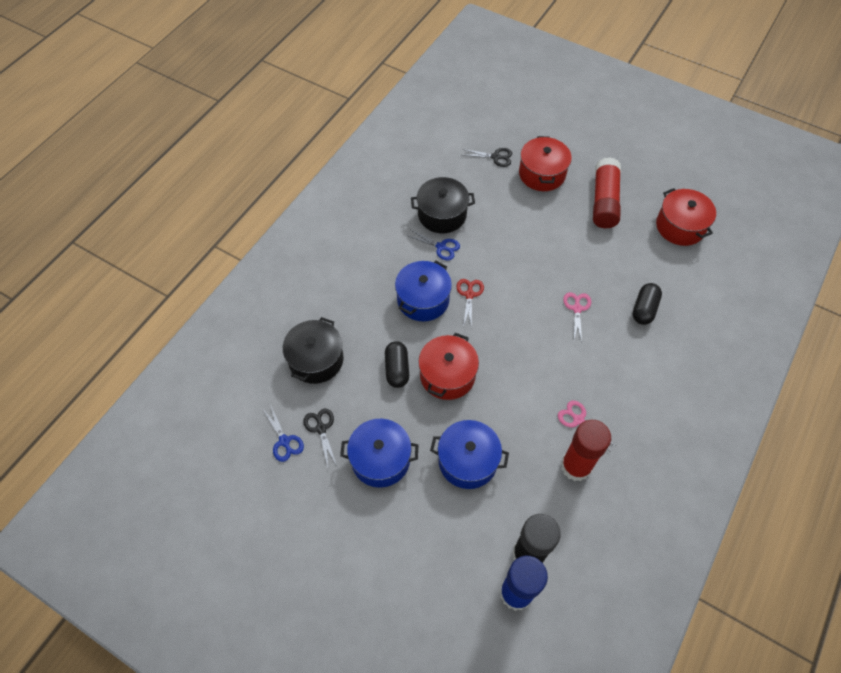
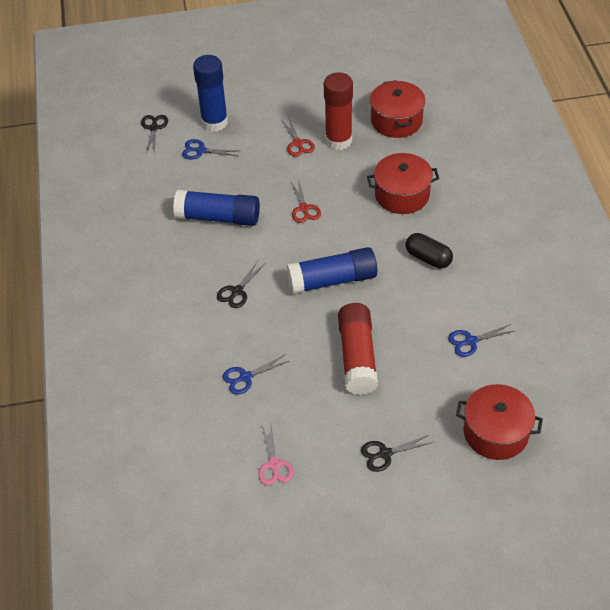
black capsule: 2 -> 1
black glue stick: 1 -> 0
black pot: 2 -> 0
black scissors: 2 -> 3
blue glue stick: 1 -> 3
blue pot: 3 -> 0
blue scissors: 2 -> 3
pink scissors: 2 -> 1
red scissors: 1 -> 2

